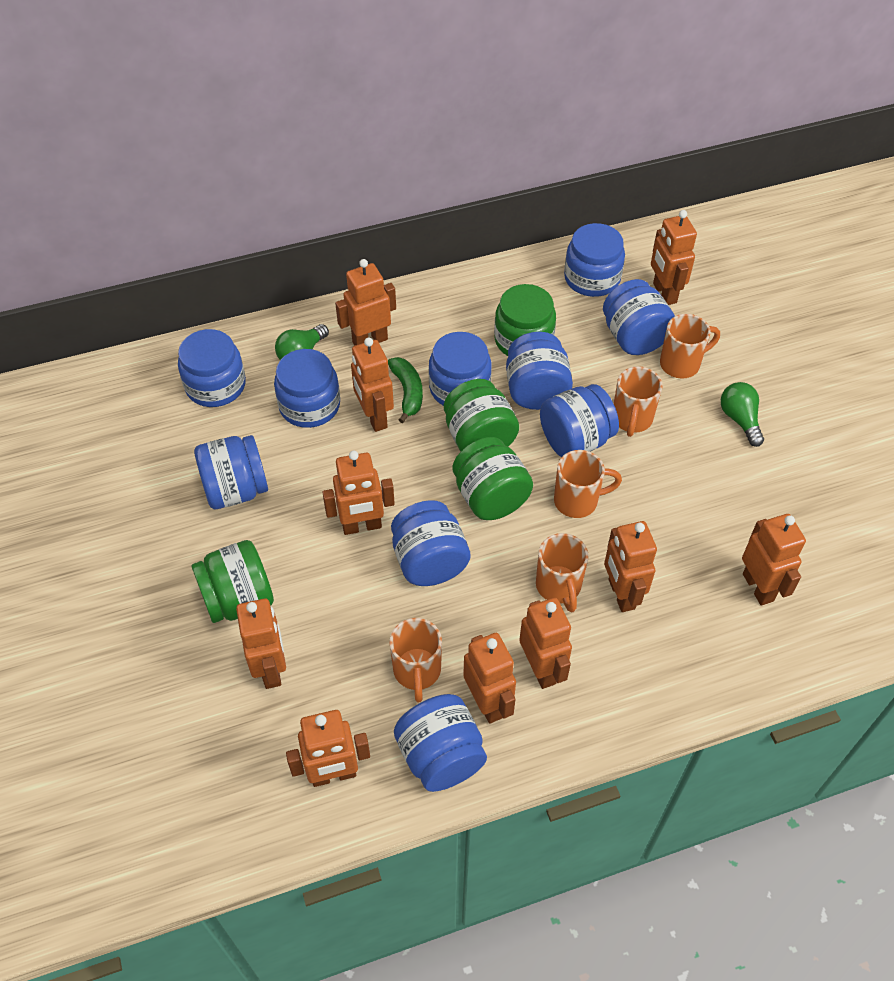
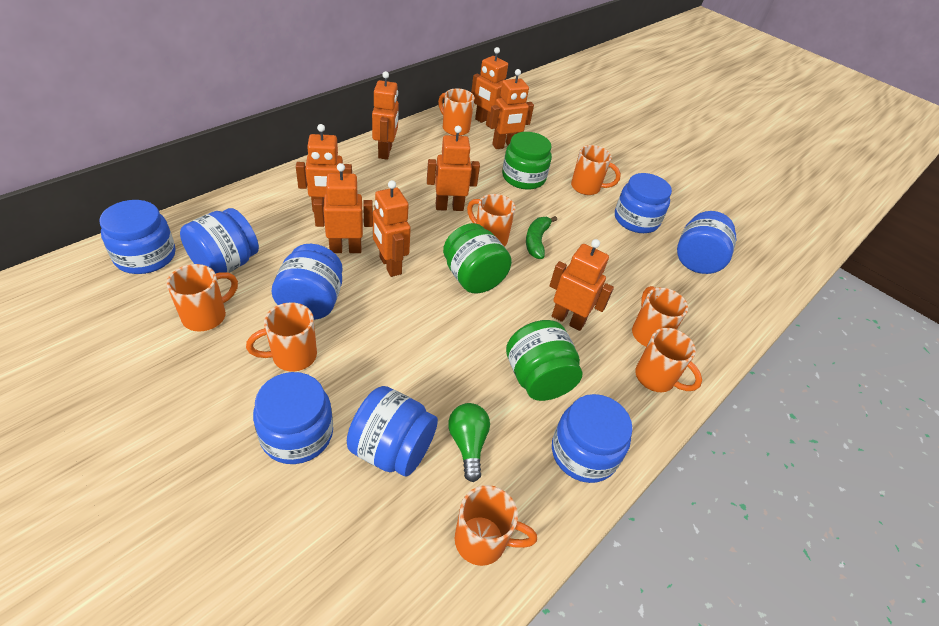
blue jar: 10 -> 8
green jar: 4 -> 3
green light bulb: 2 -> 1
orange mug: 5 -> 8
orange robot: 10 -> 8

